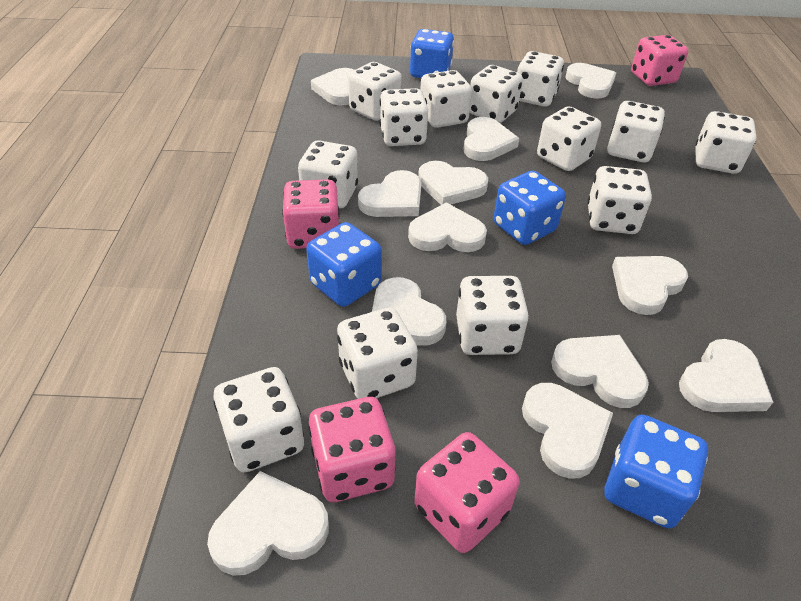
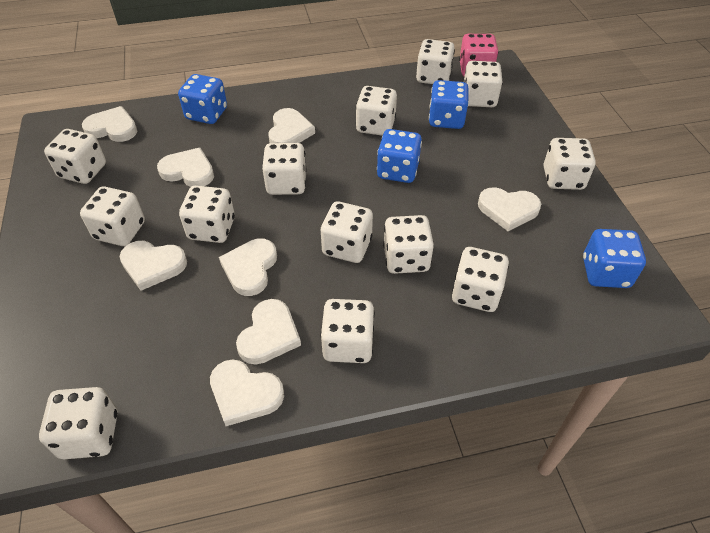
pink dice: 4 -> 1
white heart: 12 -> 8

